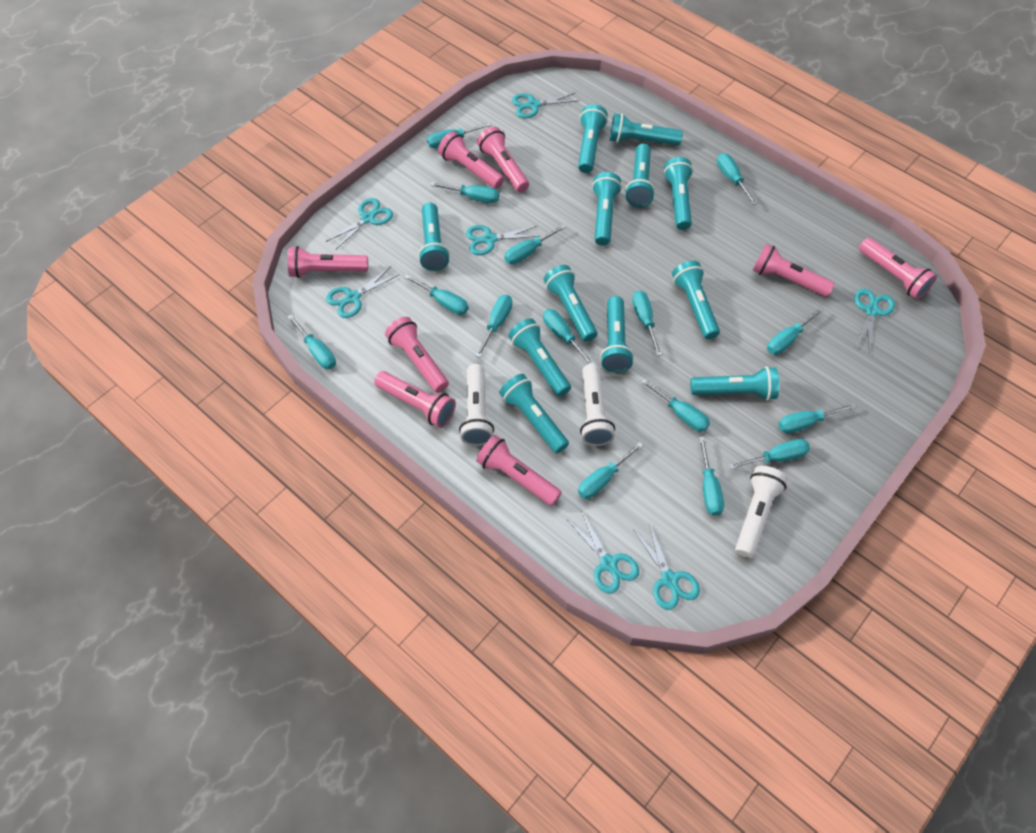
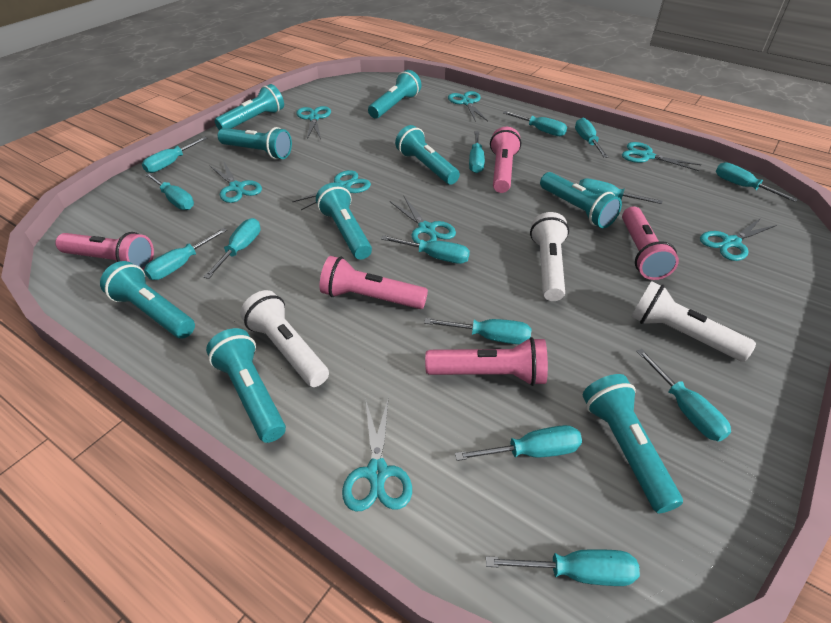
pink flashlight: 8 -> 5
turquoise flashlight: 12 -> 9
turquoise scissors: 7 -> 8
turquoise screwdriver: 15 -> 14

